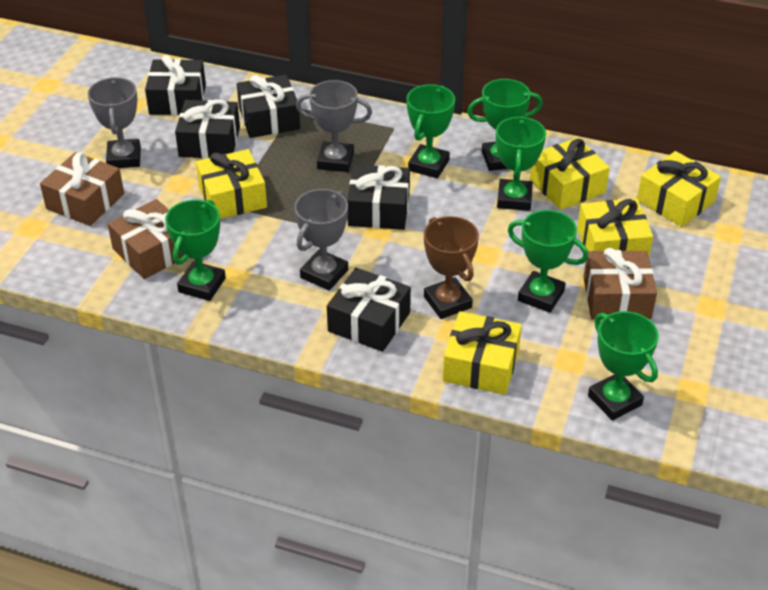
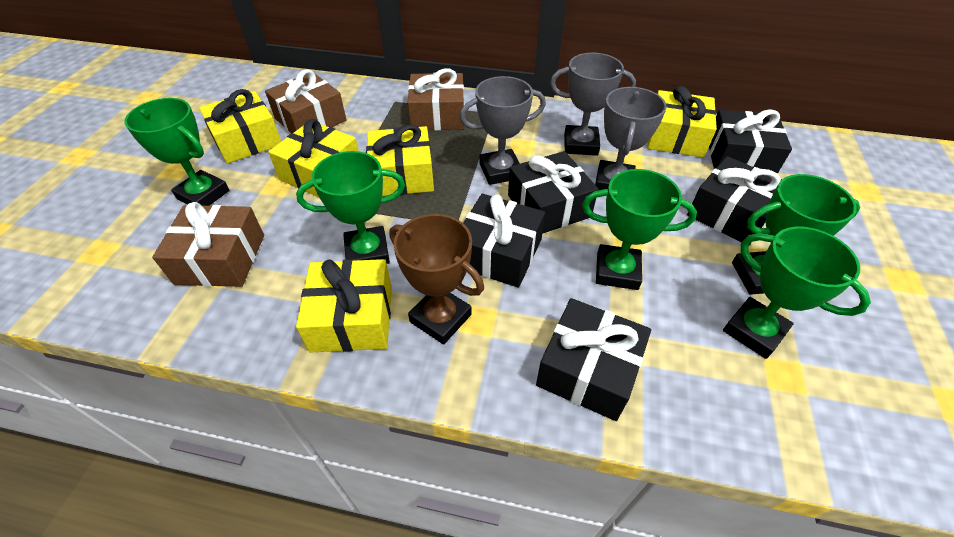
green trophy: 6 -> 5

